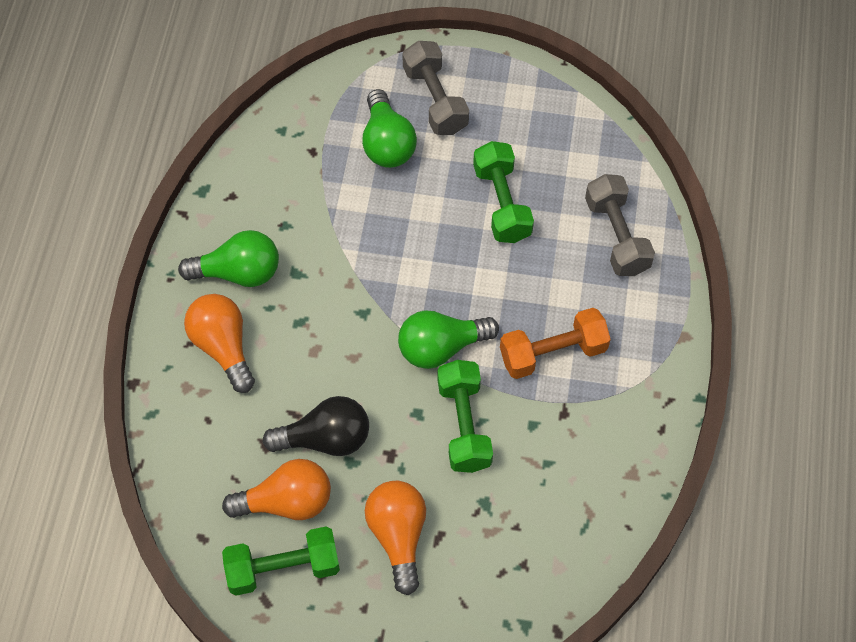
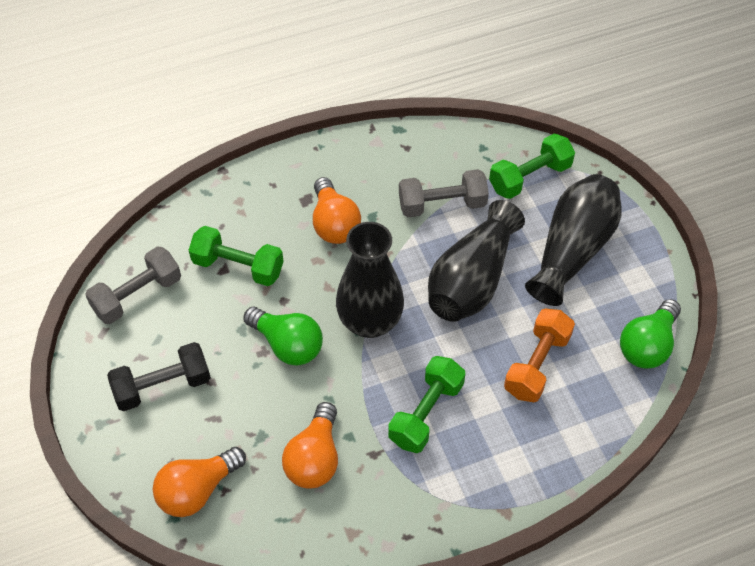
black dumbbell: 0 -> 1
black light bulb: 1 -> 0
black vase: 0 -> 3
green light bulb: 3 -> 2

